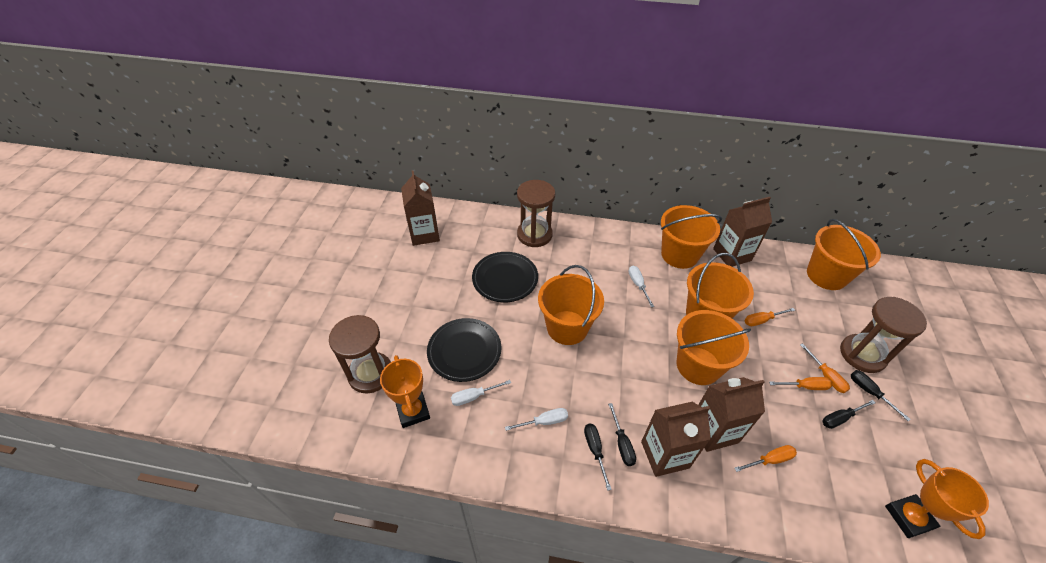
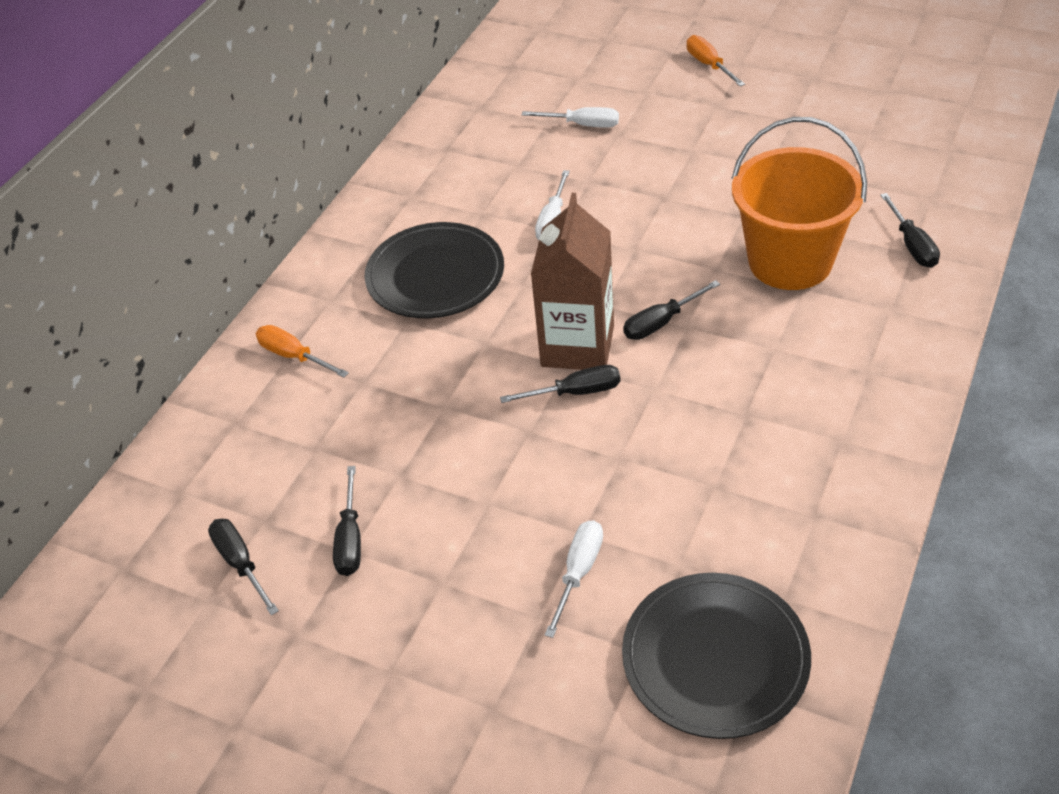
black screwdriver: 4 -> 5
brown carton: 4 -> 1
brown hourglass: 3 -> 0
orange bucket: 5 -> 1
orange screwdriver: 4 -> 2
orange trophy: 2 -> 0

